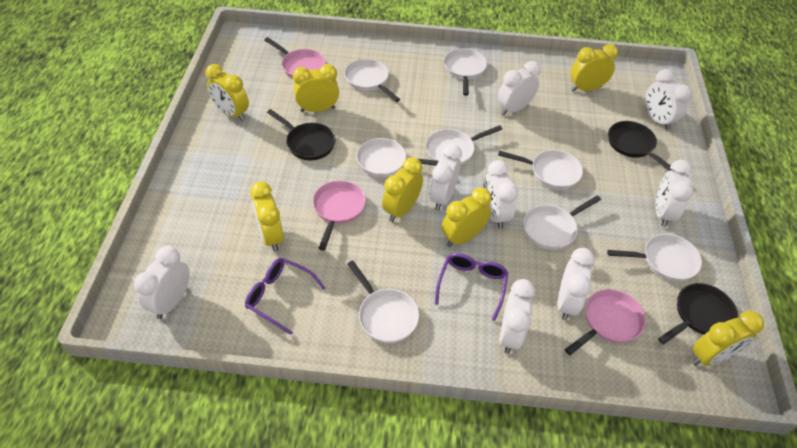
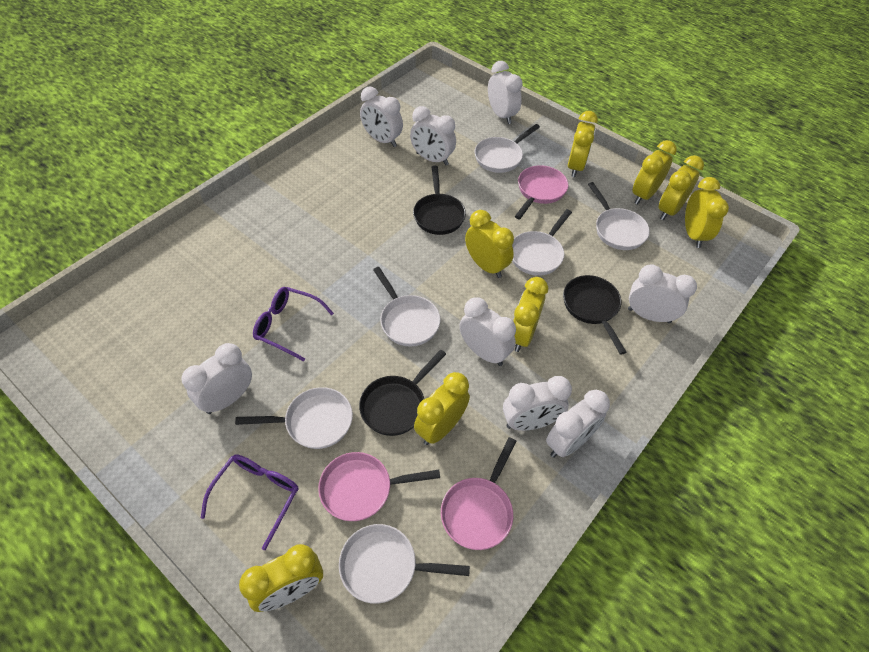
white pan: 8 -> 6
yellow clock: 7 -> 8

